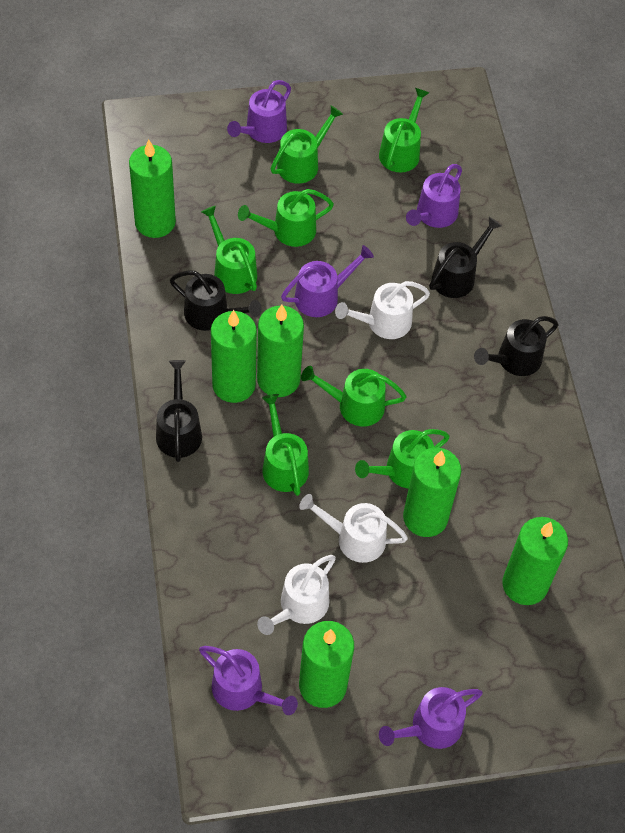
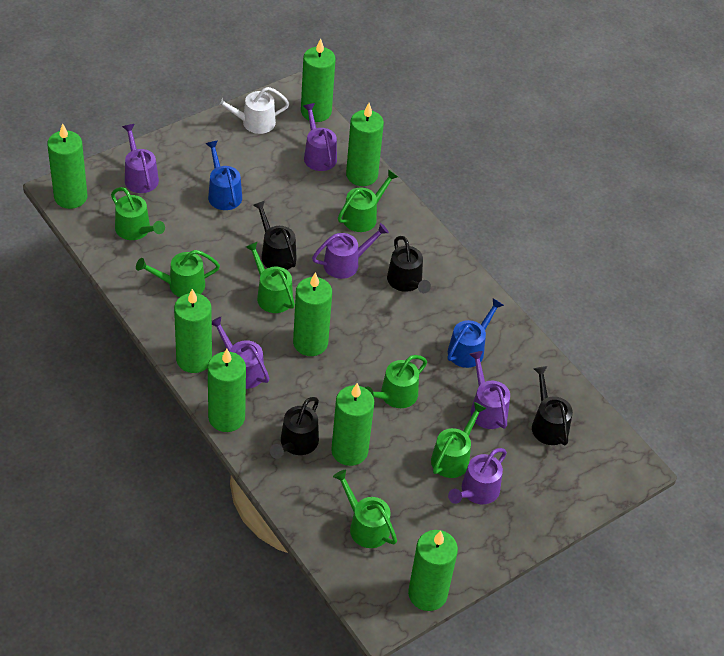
blue watering can: 0 -> 2
green candle: 6 -> 8
purple watering can: 5 -> 6
white watering can: 3 -> 1

